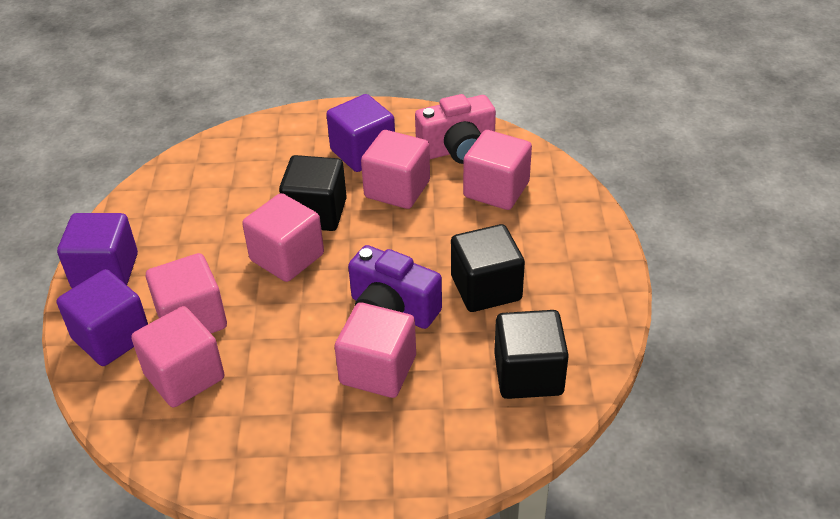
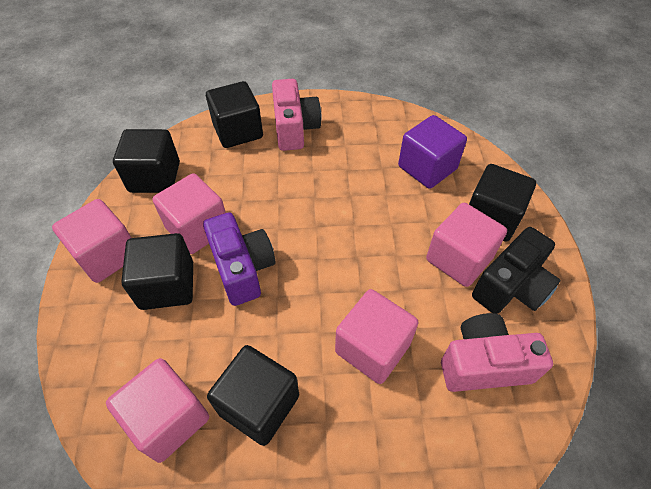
black camera: 0 -> 1
black cube: 3 -> 5
pink camera: 1 -> 2
pink cube: 6 -> 5
purple cube: 3 -> 1

